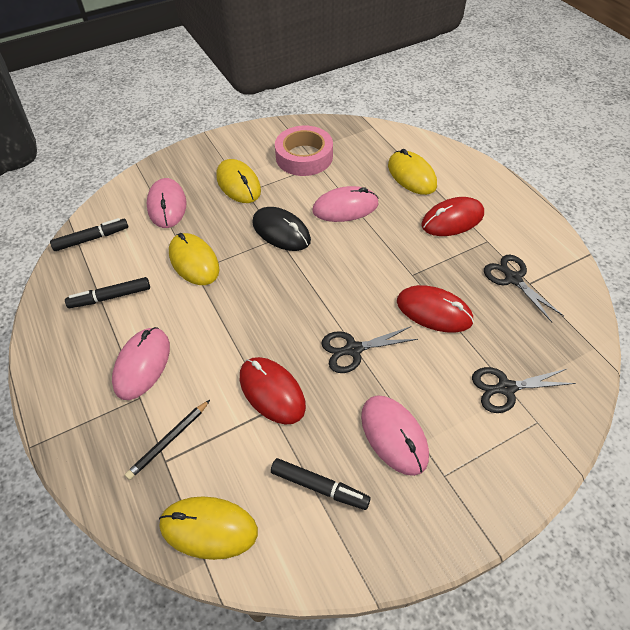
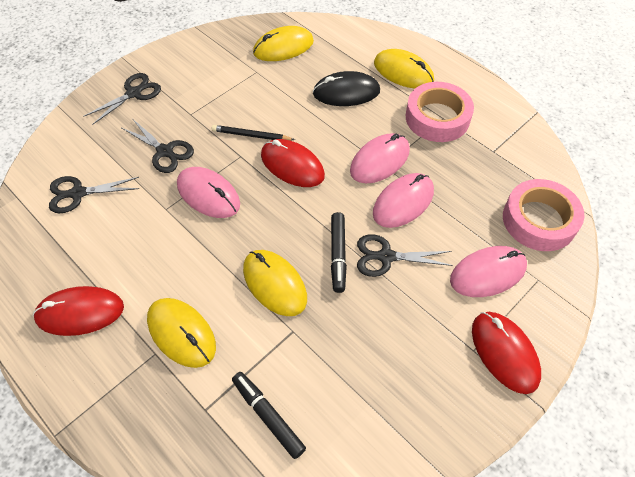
black marker: 3 -> 2
black scissors: 3 -> 4
pink tape: 1 -> 2

